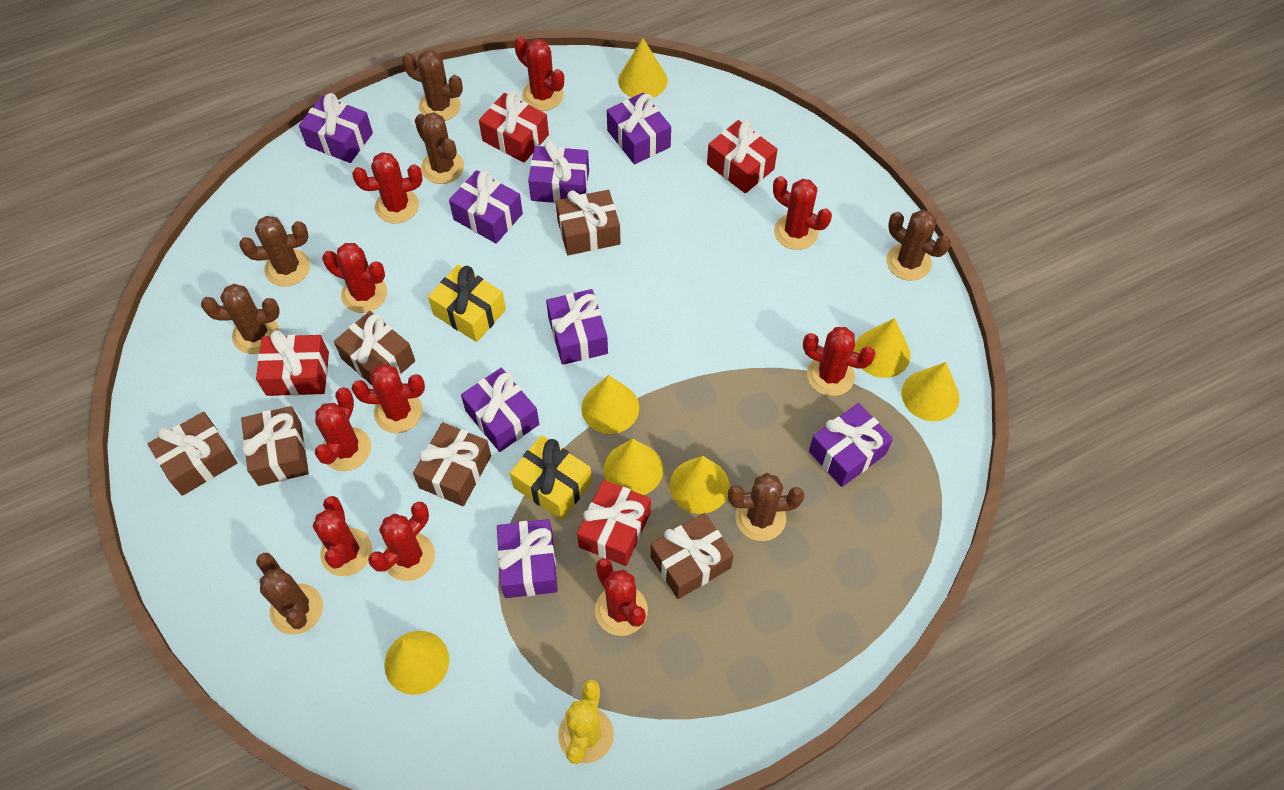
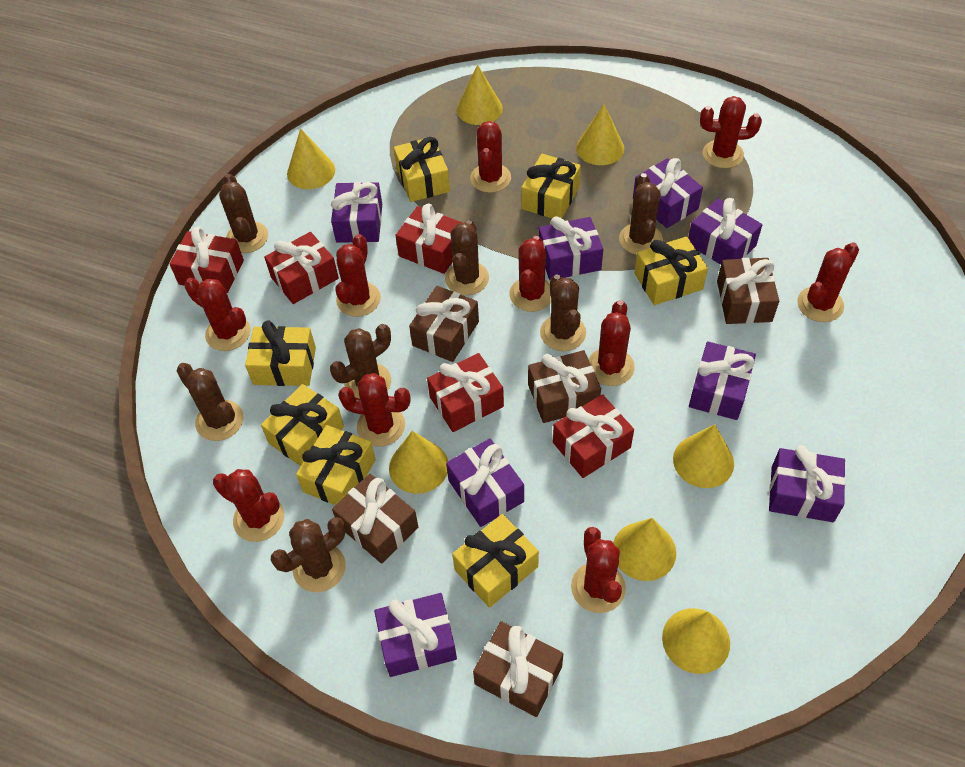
brown gift: 6 -> 5
red gift: 4 -> 5
yellow cactus: 1 -> 0
yellow gift: 2 -> 7

